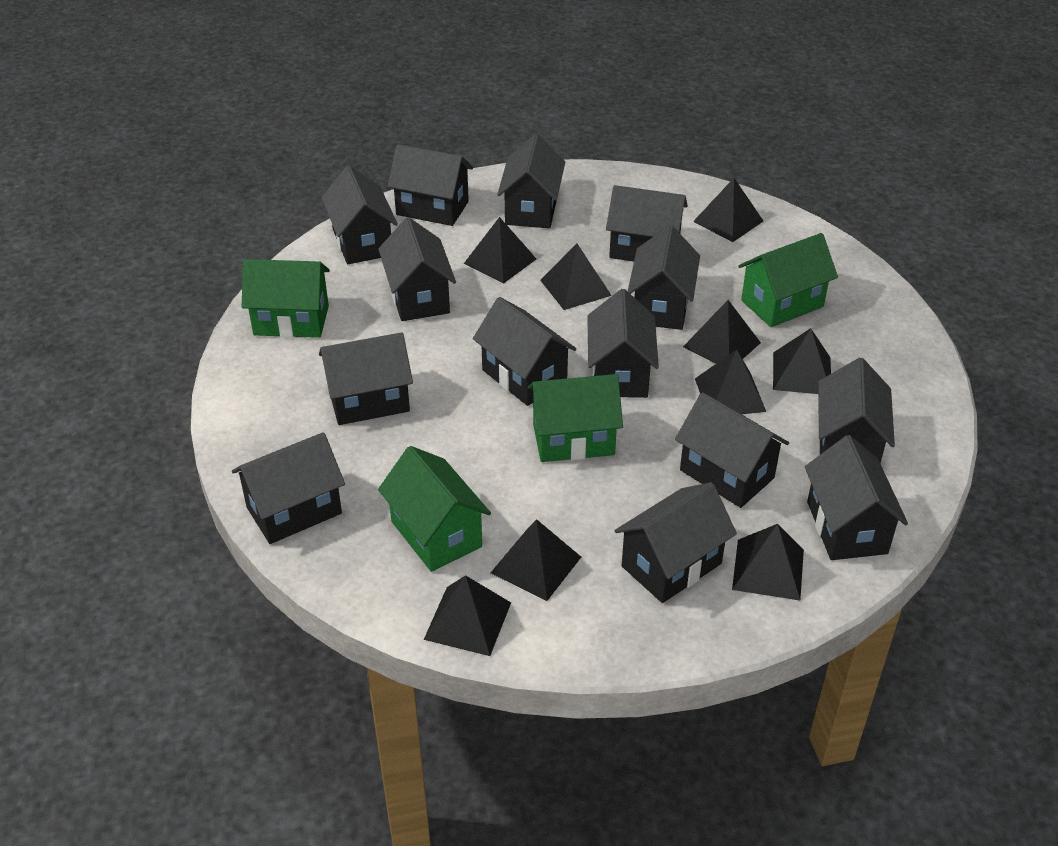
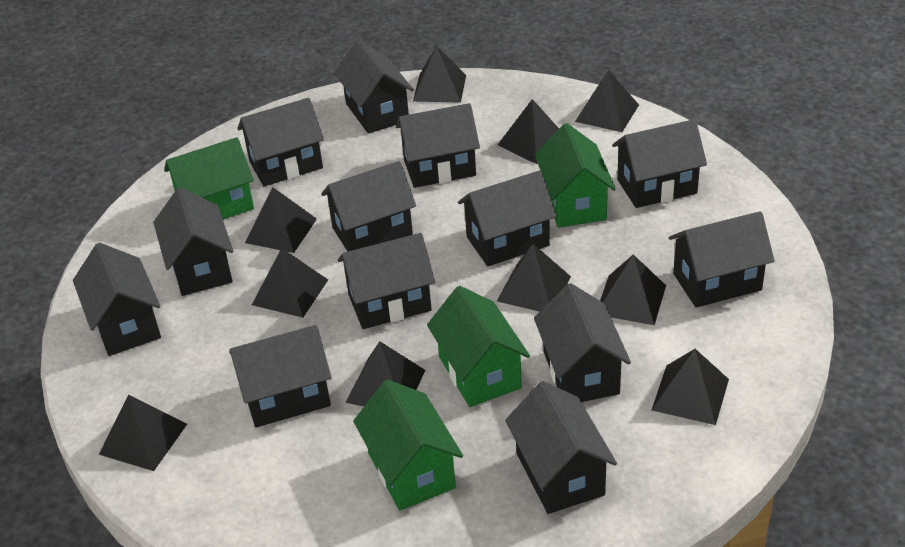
black house: 14 -> 13
black pyramid: 9 -> 10

